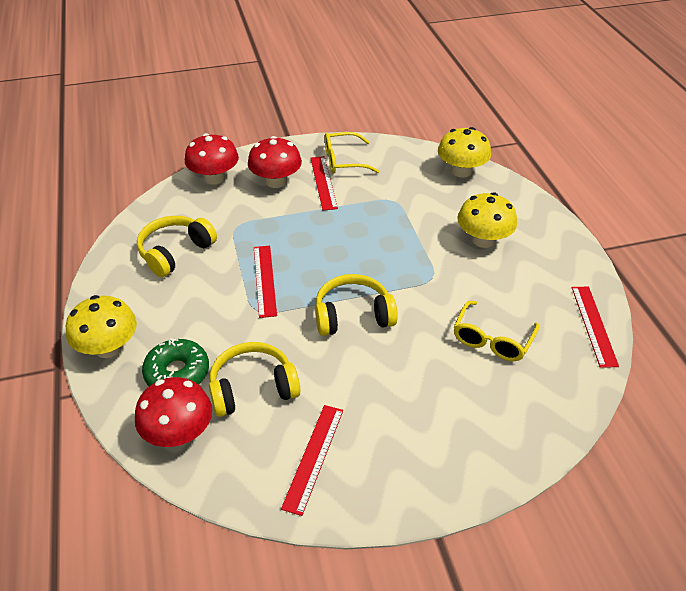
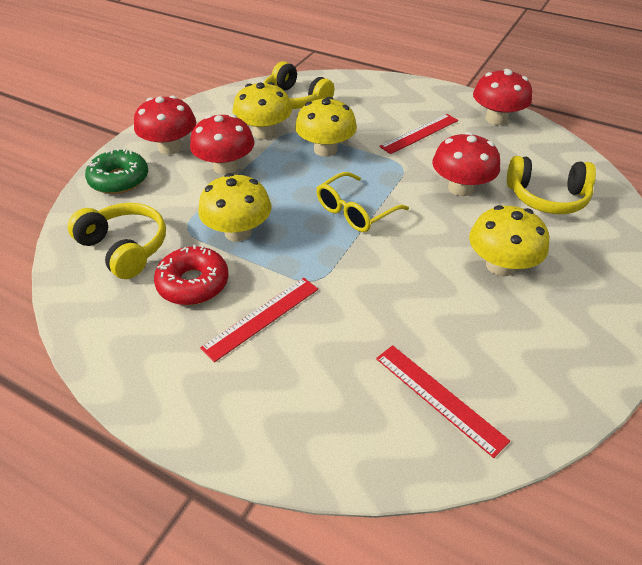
red donut: 0 -> 1
red mushroom: 3 -> 4
red ruler: 4 -> 3
yellow glasses: 2 -> 1
yellow mushroom: 3 -> 4

